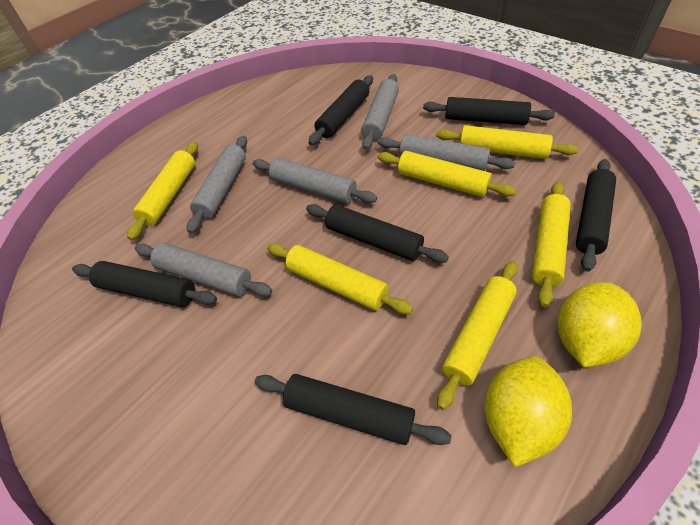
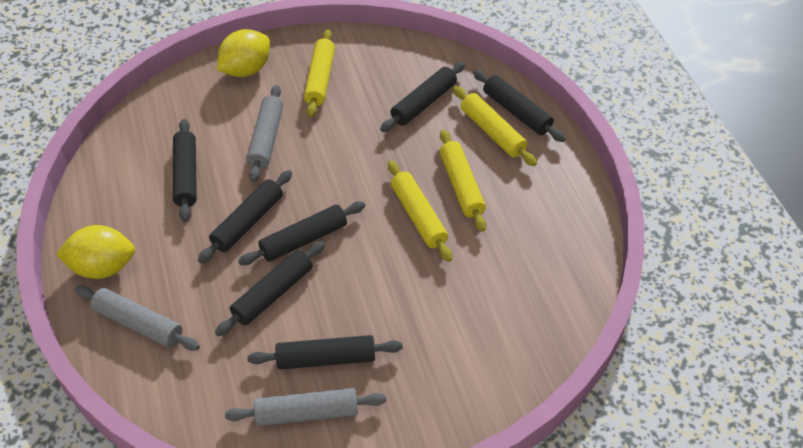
black rolling pin: 6 -> 7
grey rolling pin: 5 -> 3
yellow rolling pin: 6 -> 4

